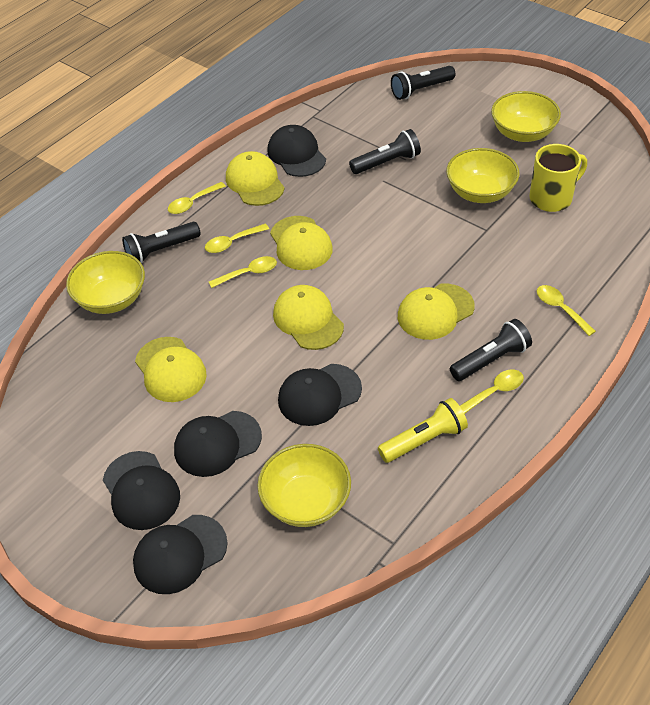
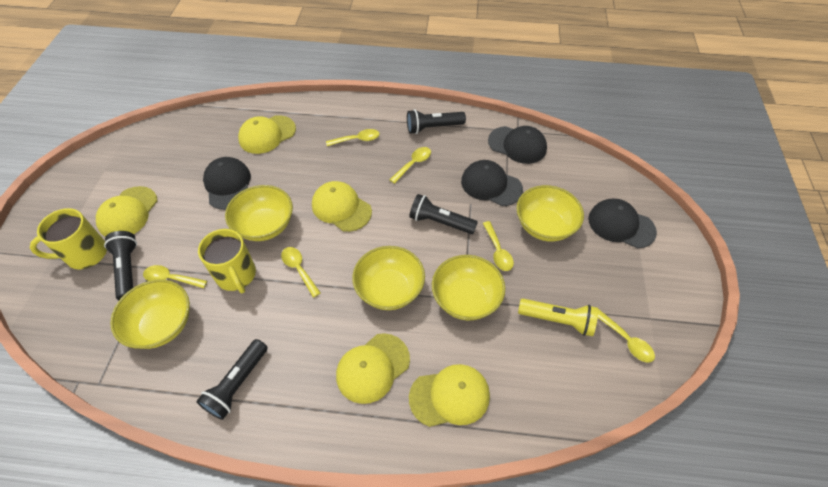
black cap: 5 -> 4
yellow bowl: 4 -> 5
yellow mug: 1 -> 2
yellow spoon: 5 -> 6

